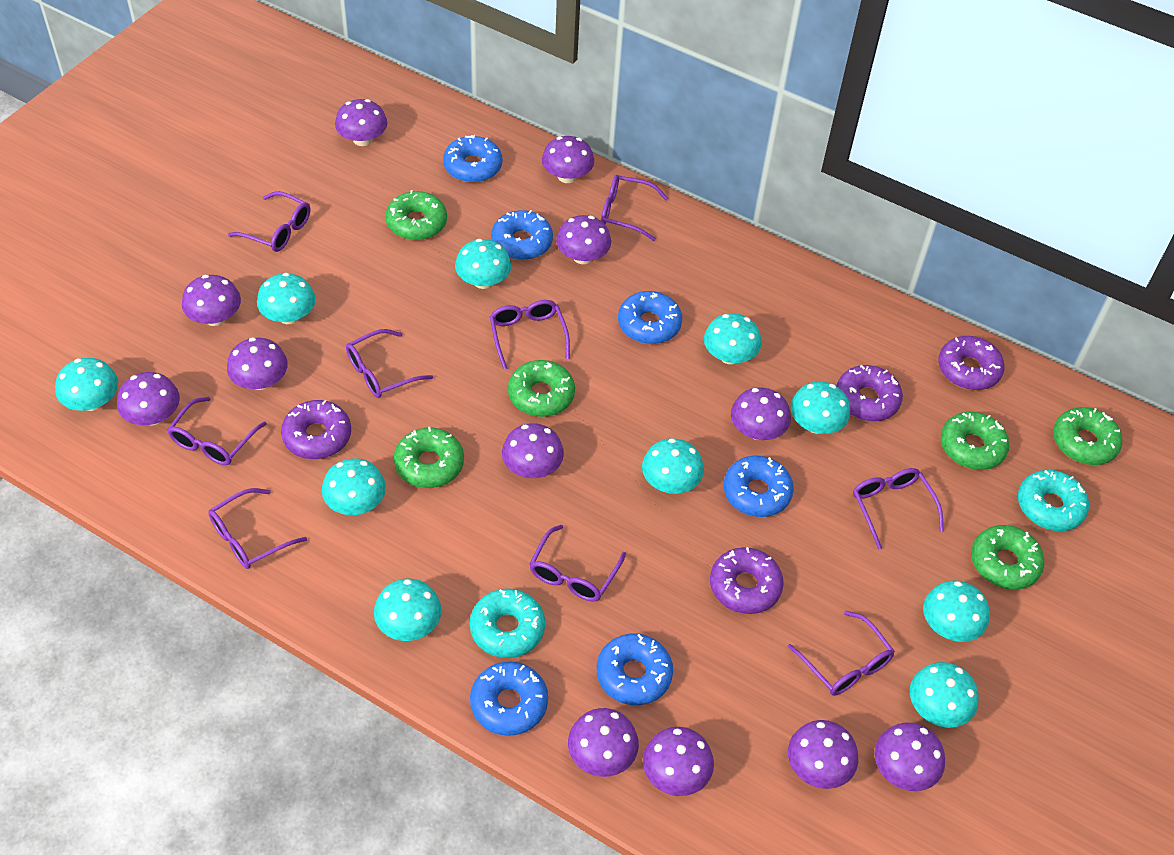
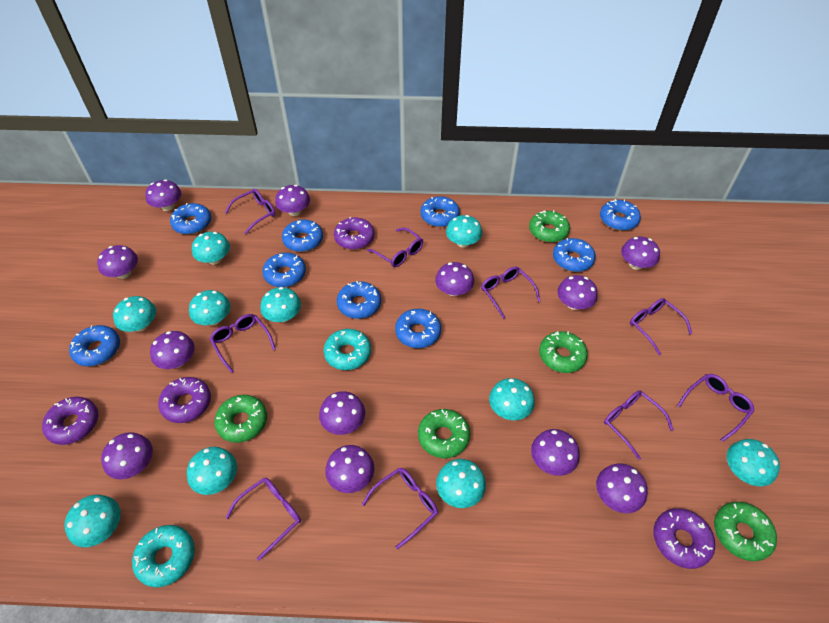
blue donut: 6 -> 9
green donut: 6 -> 5

